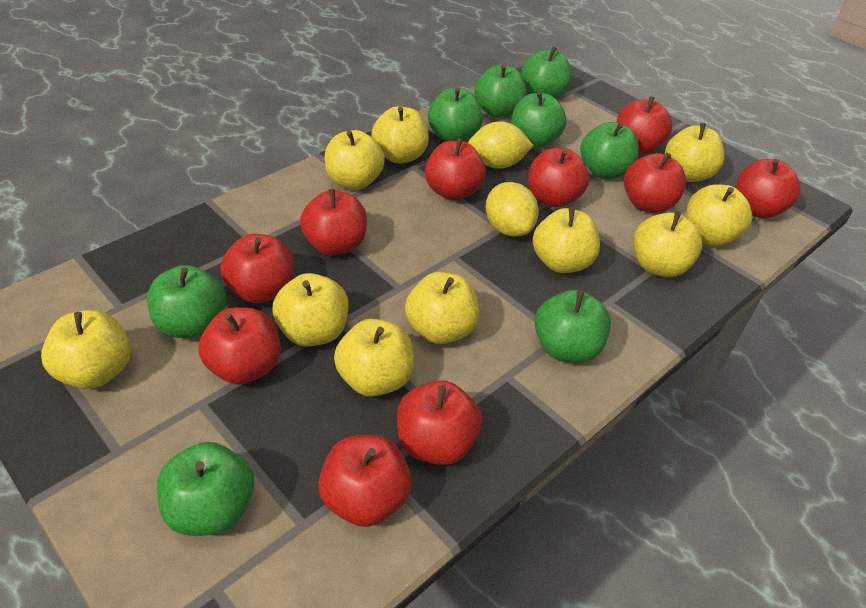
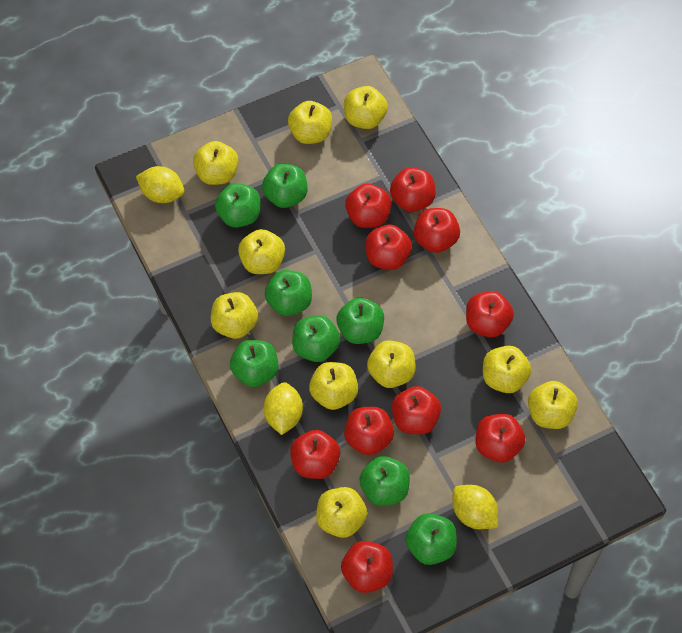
yellow lemon: 2 -> 3

